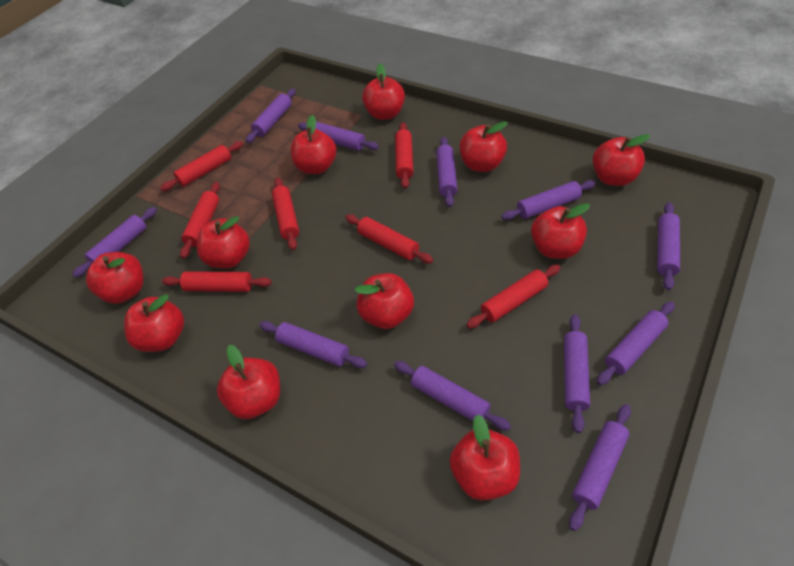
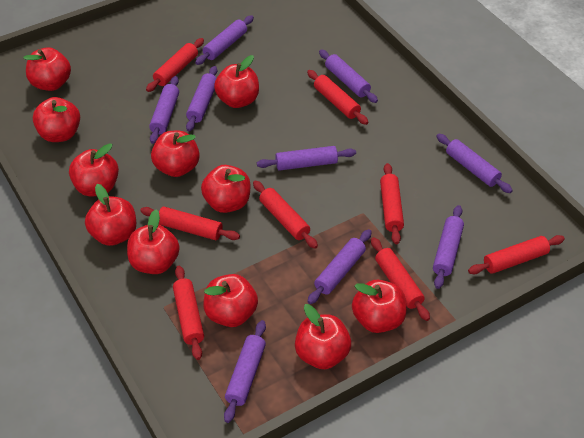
purple rolling pin: 11 -> 9
red rolling pin: 7 -> 8

